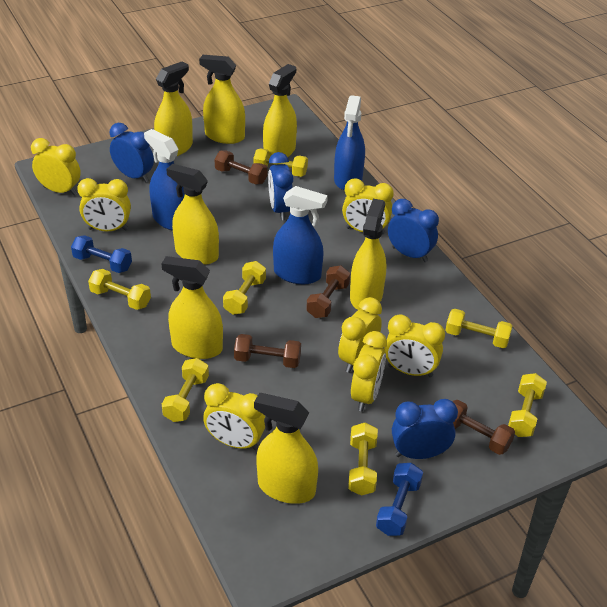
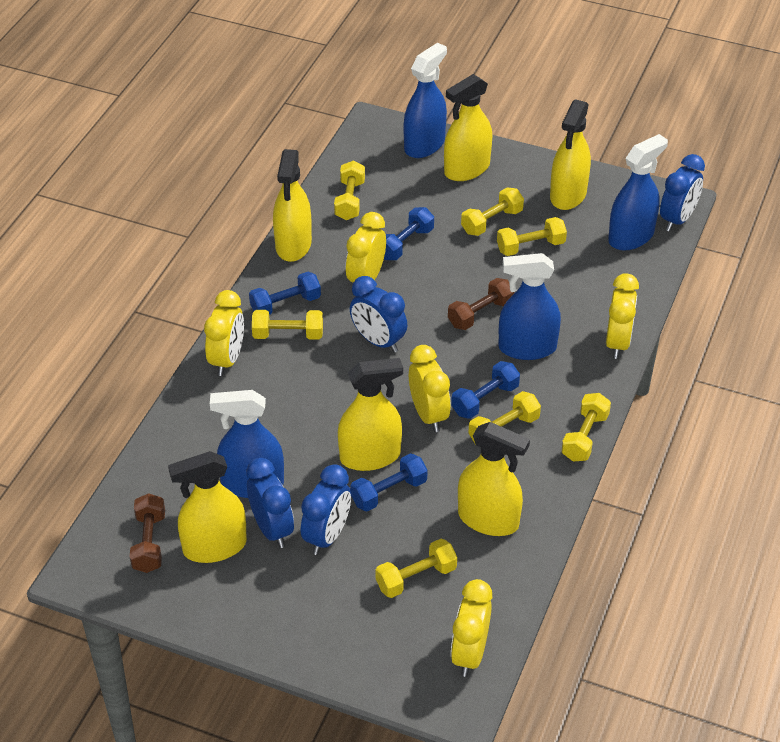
blue dumbbell: 2 -> 4
blue spray bottle: 3 -> 4
brown dumbbell: 4 -> 2
yellow clock: 7 -> 5
yellow spray bottle: 7 -> 6

